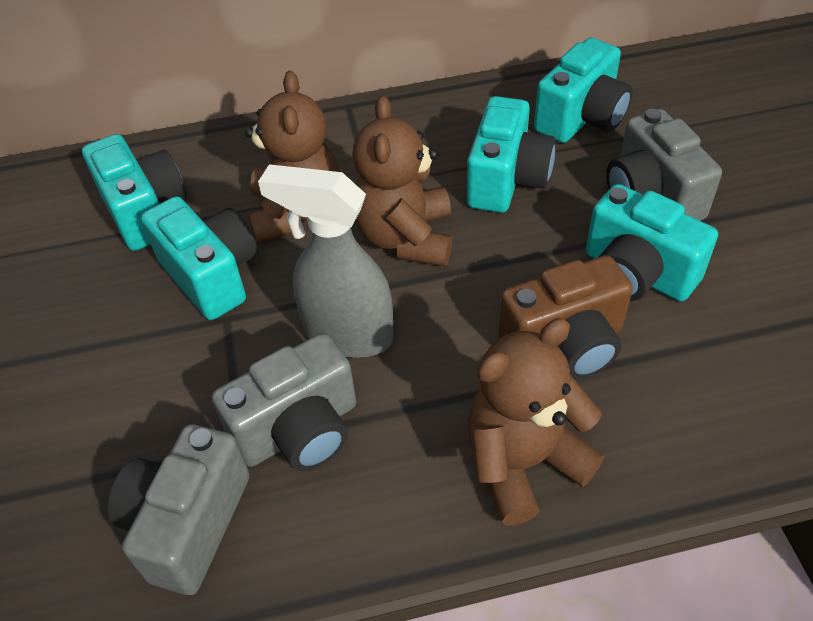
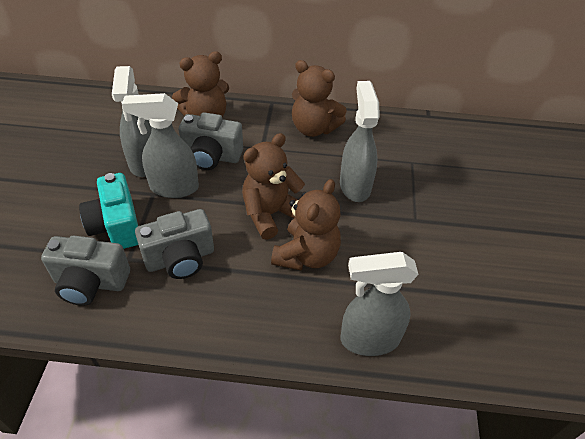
brown camera: 1 -> 0
brown teddy bear: 3 -> 4
grey spray bottle: 1 -> 4
turquoise camera: 5 -> 1

